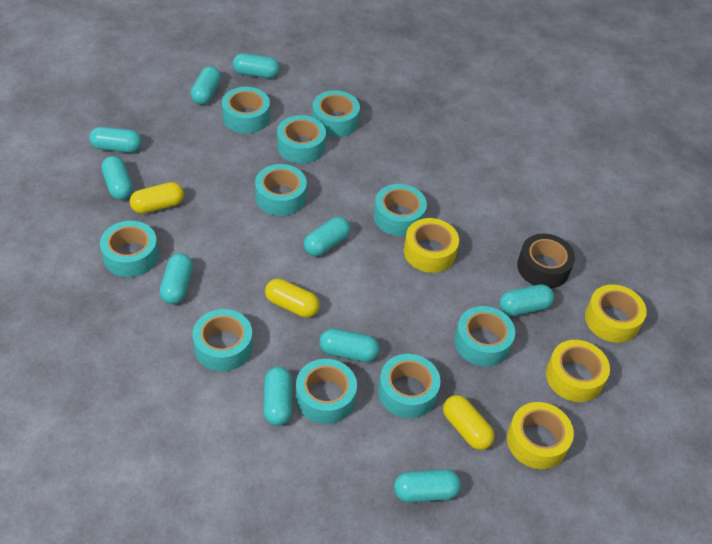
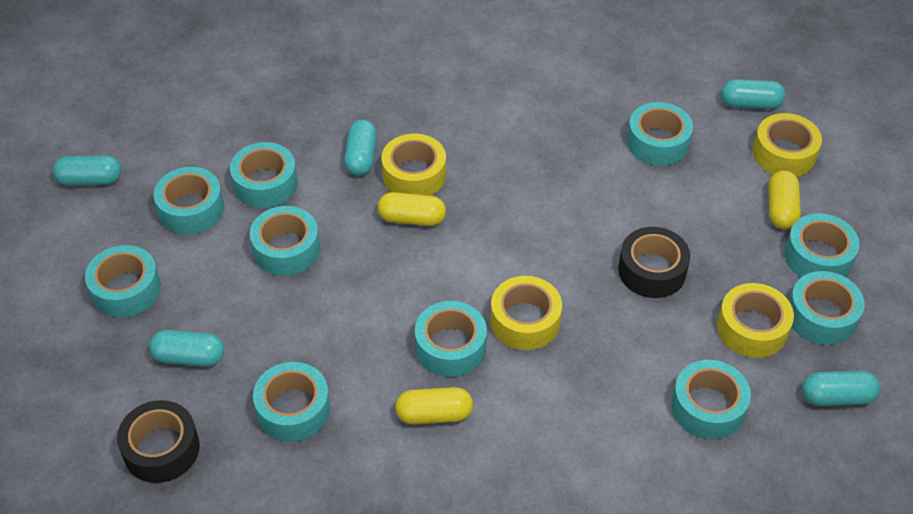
black tape: 1 -> 2
turquoise capsule: 10 -> 5

